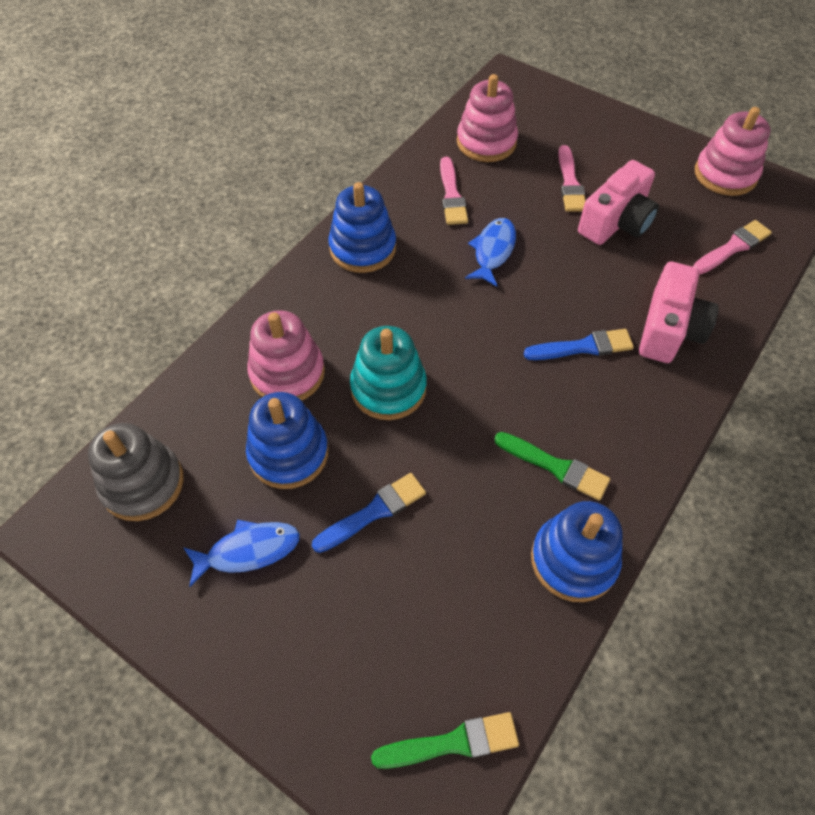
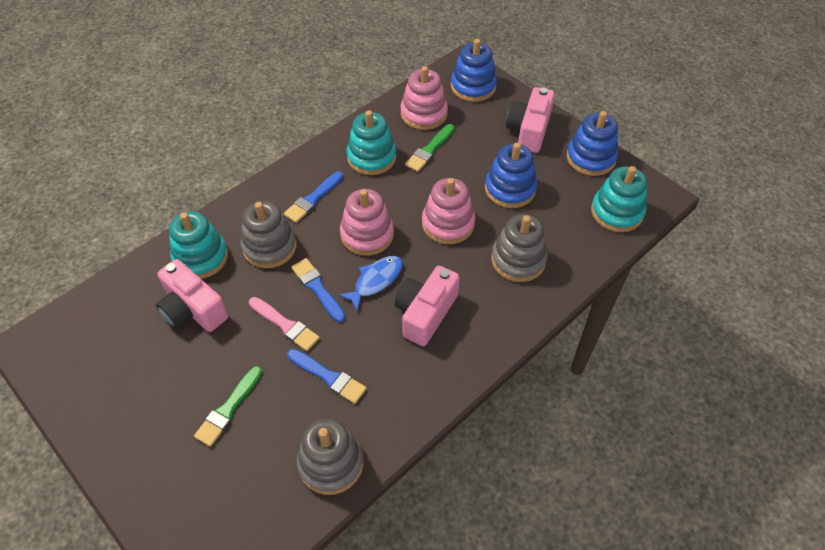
blue brush: 2 -> 3
blue fish: 2 -> 1
grey stacking toy: 1 -> 3
pink brush: 3 -> 1
pink camera: 2 -> 3
turquoise stacking toy: 1 -> 3

